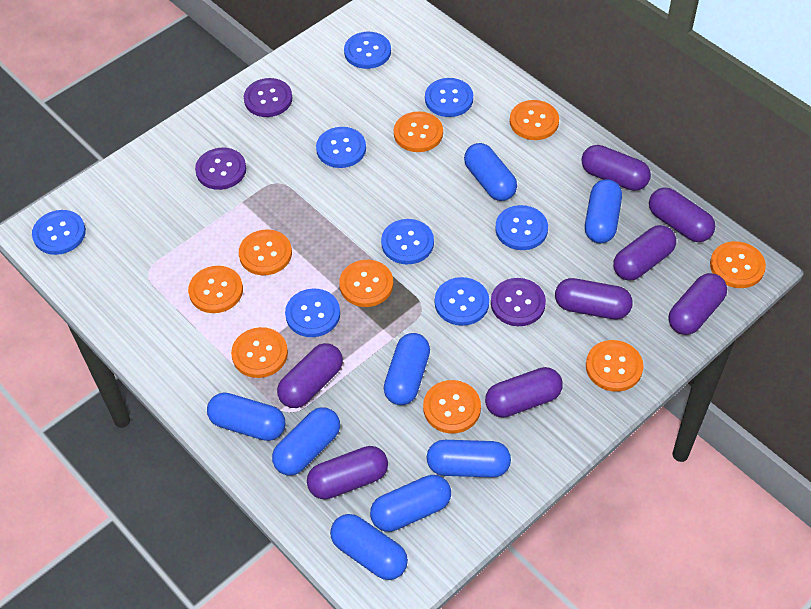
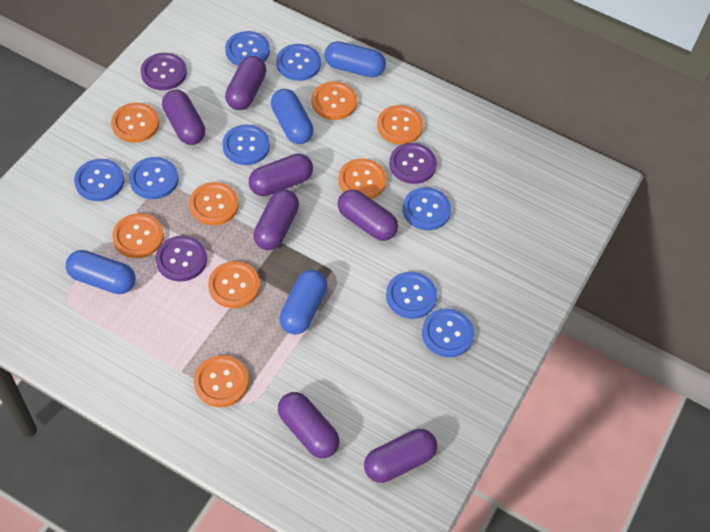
blue capsule: 8 -> 4
orange button: 9 -> 8
purple capsule: 8 -> 7

